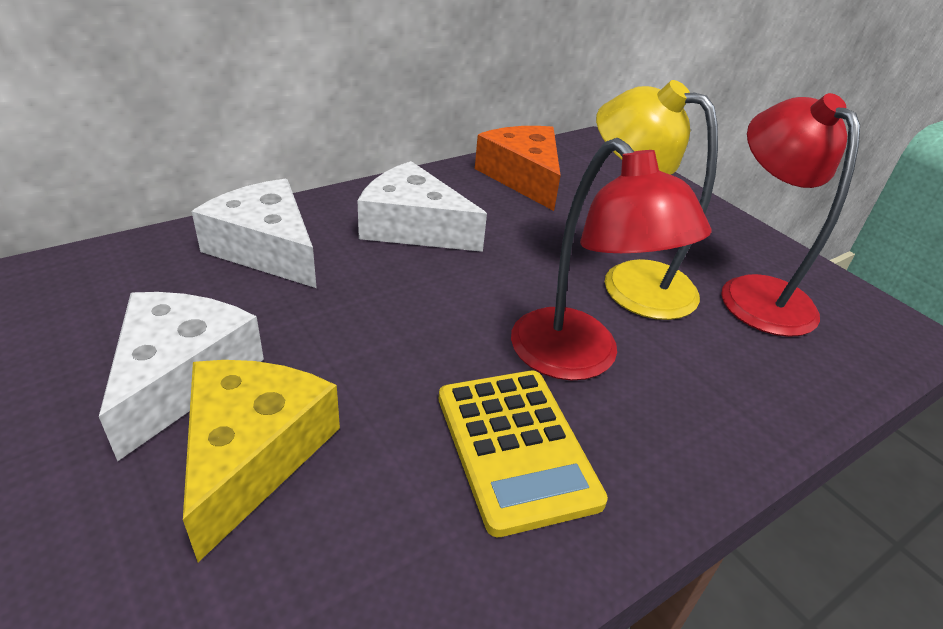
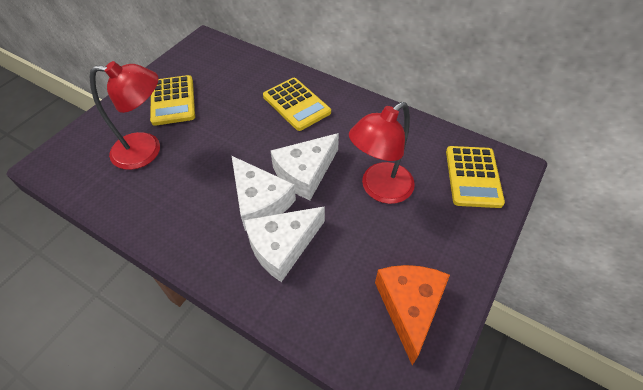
yellow calculator: 1 -> 3
yellow cheese: 1 -> 0
yellow lamp: 1 -> 0

